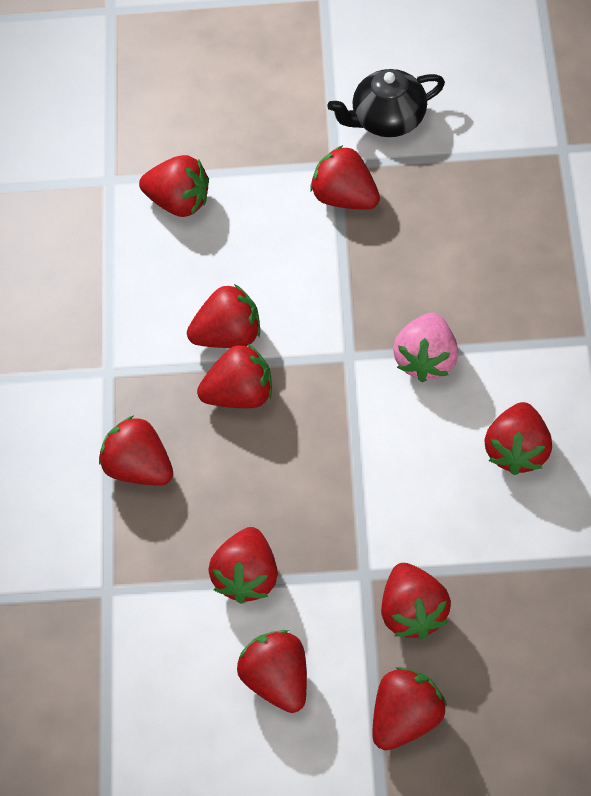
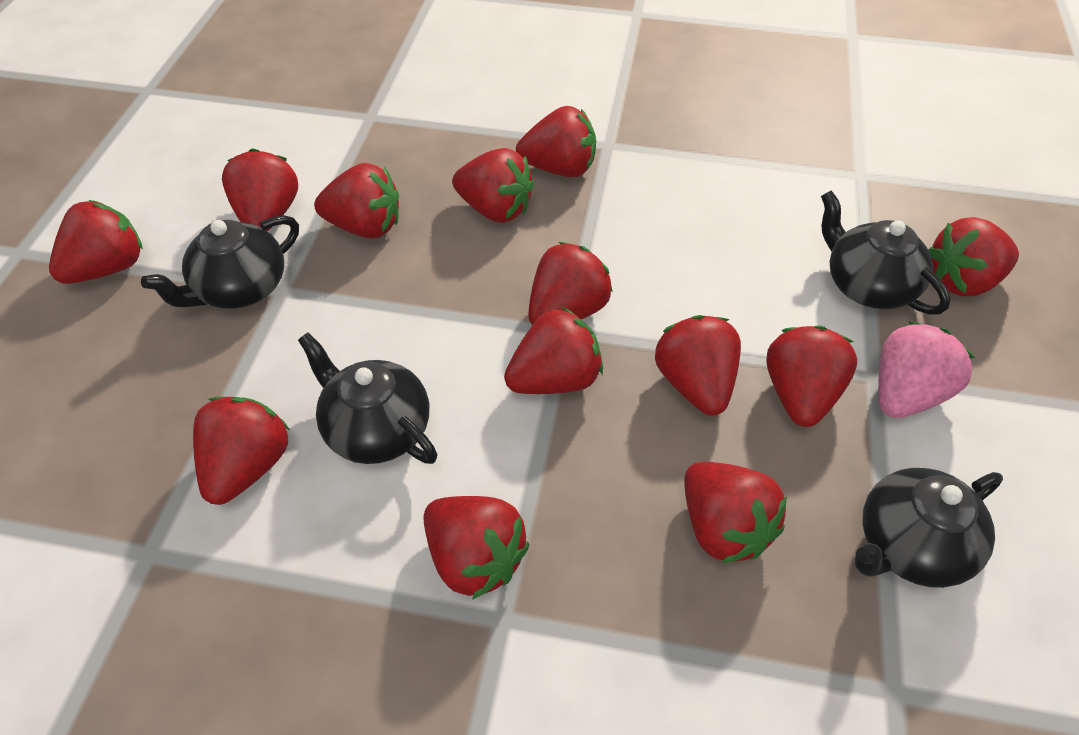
black teapot: 1 -> 4
red strawberry: 10 -> 13

